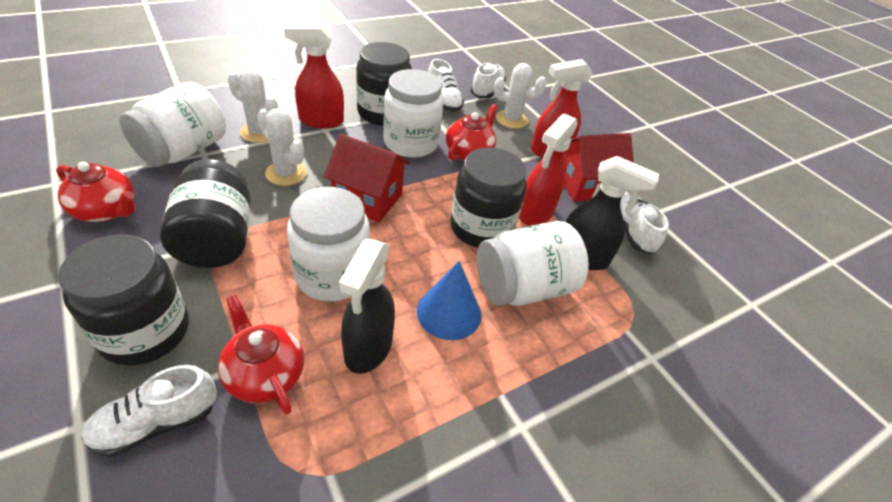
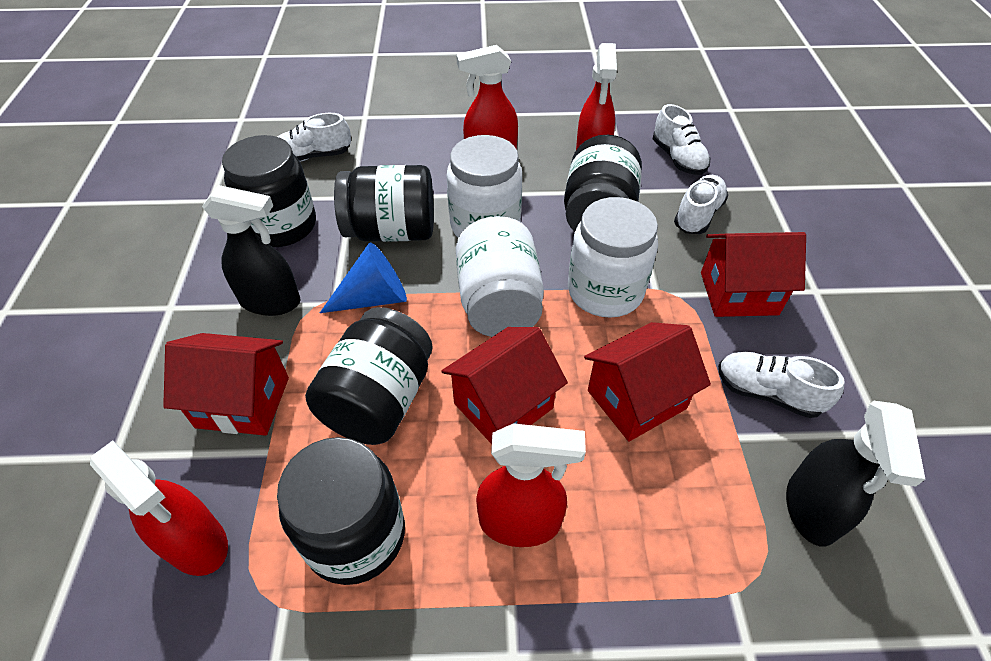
black jar: 4 -> 5
red house: 2 -> 4
red spray bottle: 3 -> 4
red teapot: 3 -> 0
white cactus: 3 -> 0
white jar: 4 -> 3

